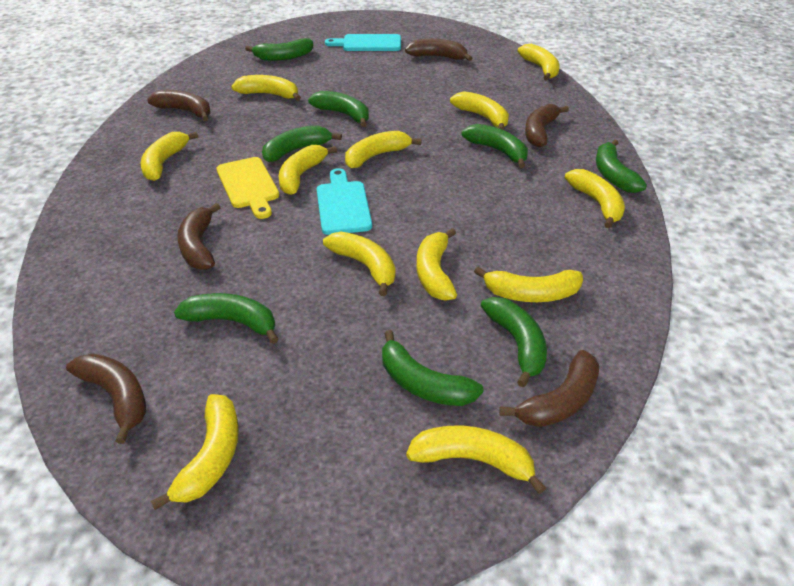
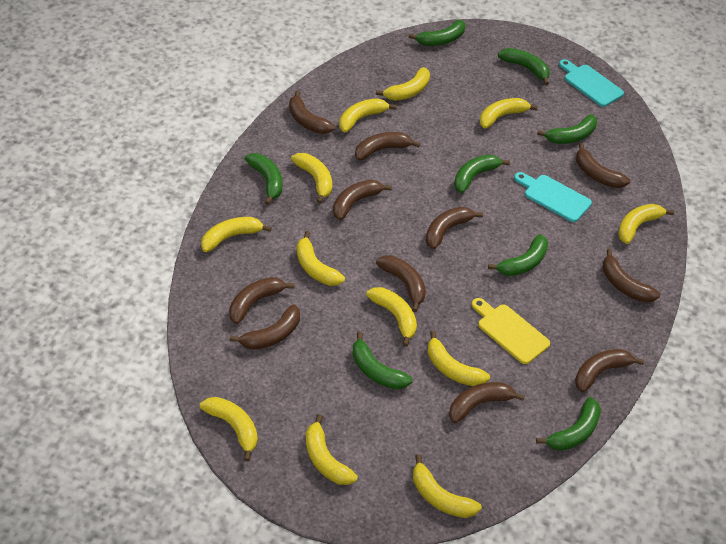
brown banana: 6 -> 11

